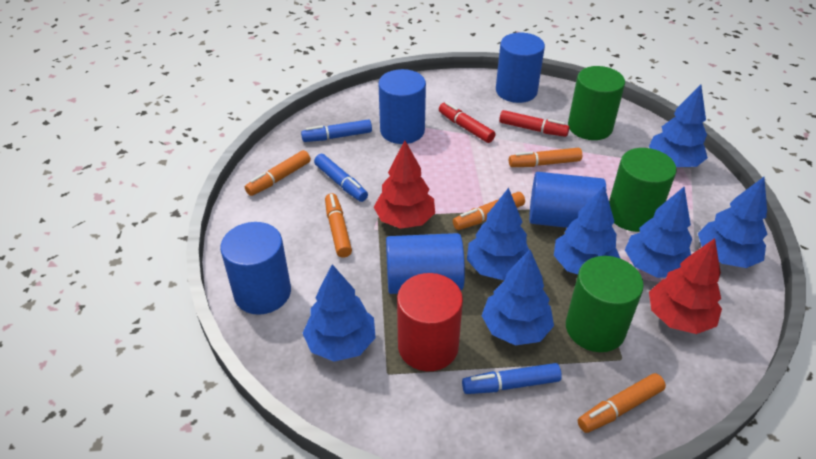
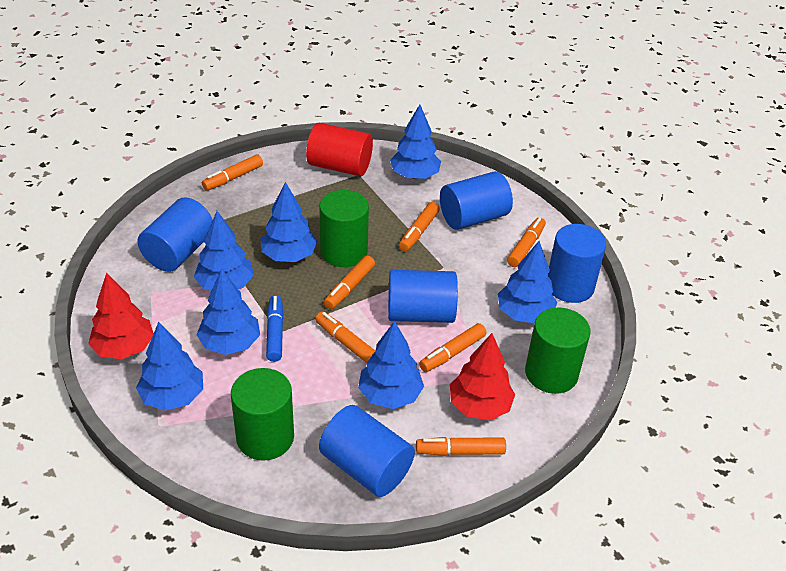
blue marker: 3 -> 1
orange marker: 5 -> 7
red marker: 2 -> 0

